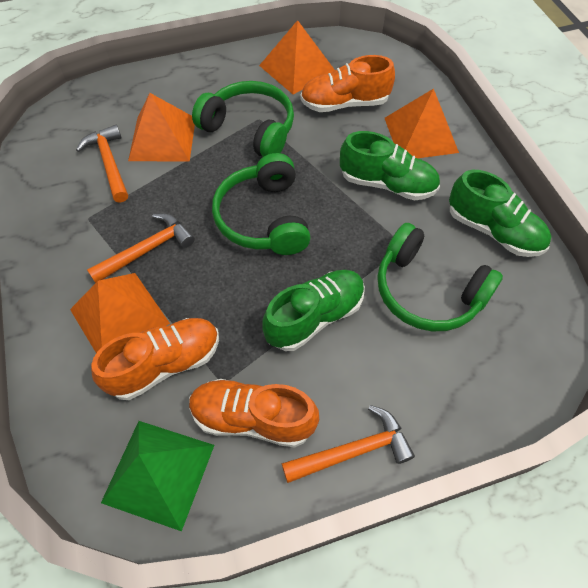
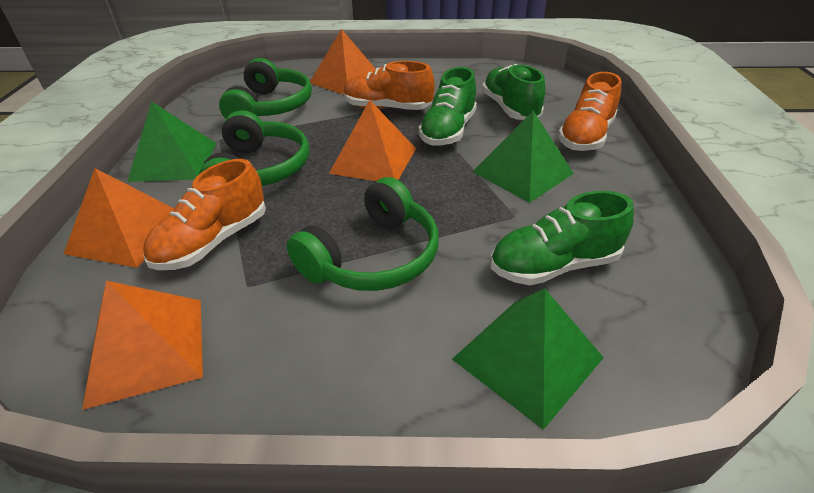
green pyramid: 1 -> 3
orange hammer: 3 -> 0

